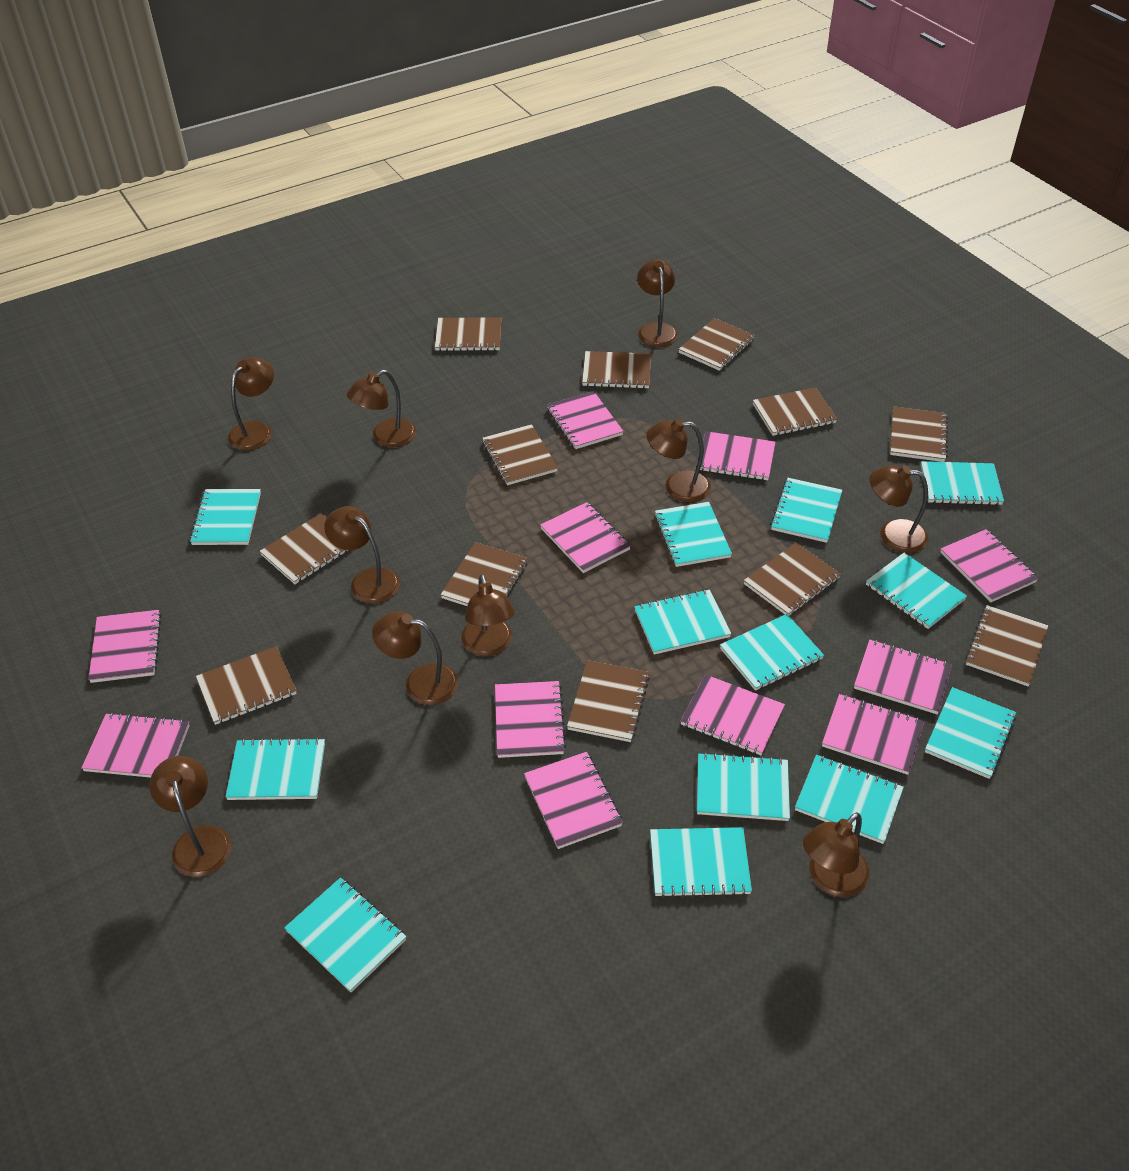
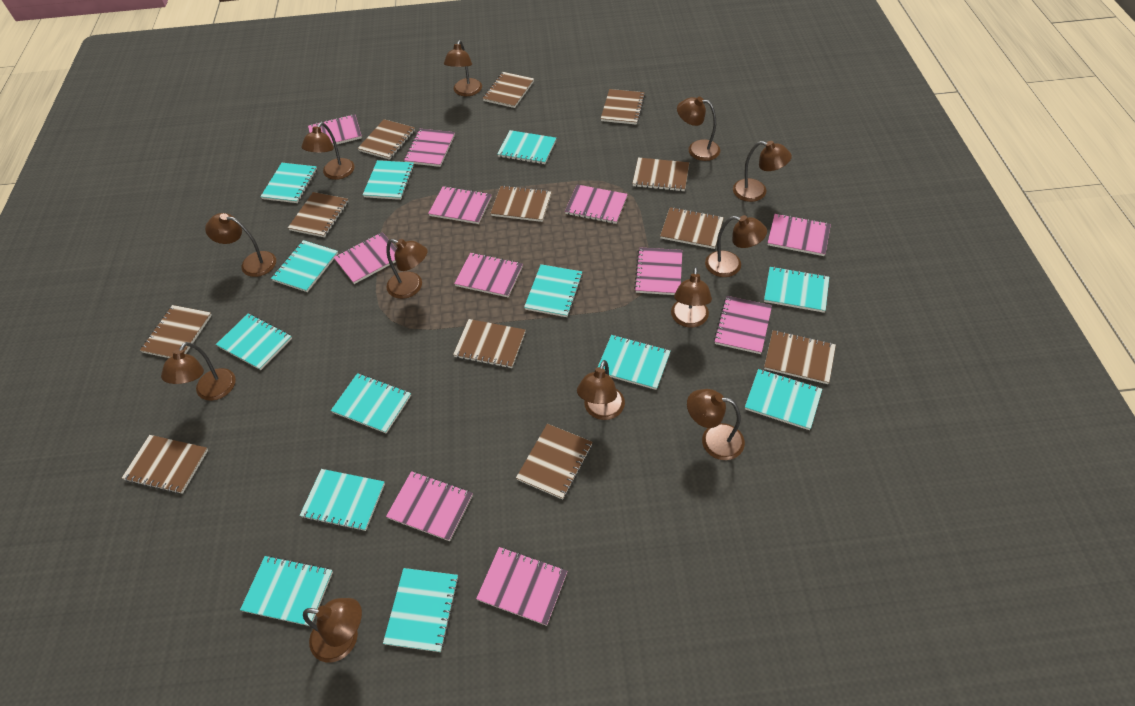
brown lamp: 10 -> 12

